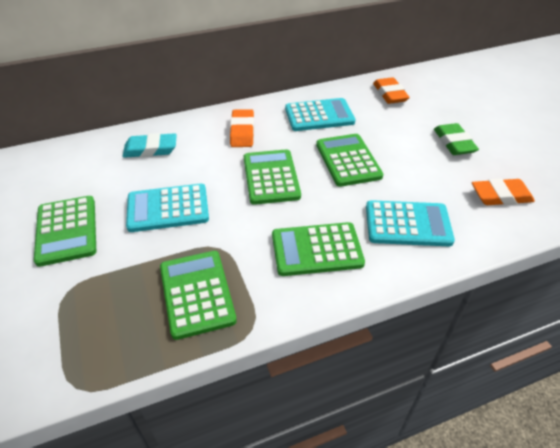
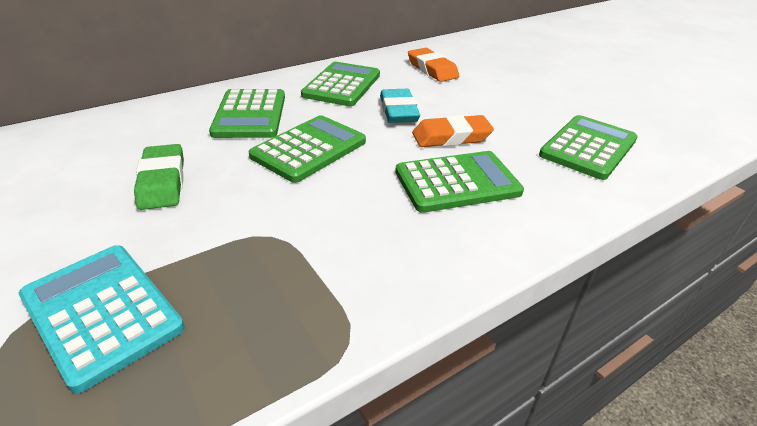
orange eraser: 3 -> 2
turquoise calculator: 3 -> 1

